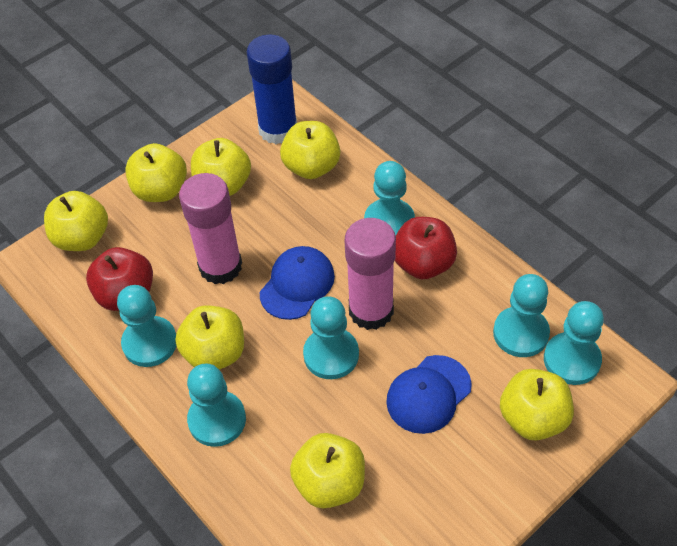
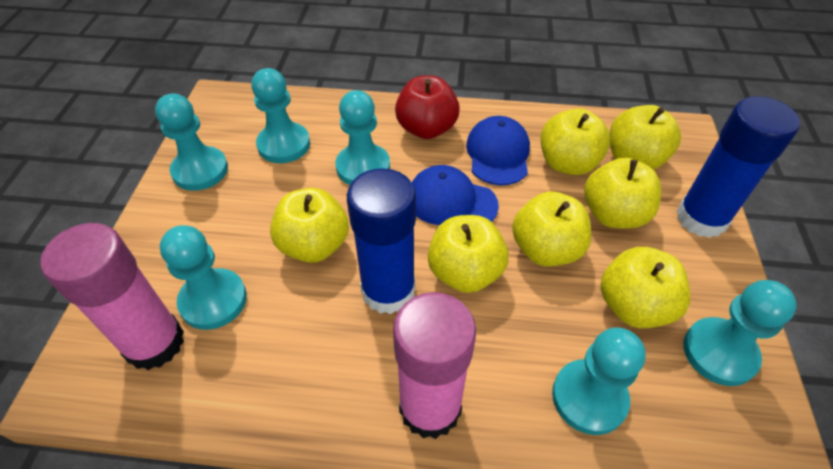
blue glue stick: 1 -> 2
red apple: 2 -> 1

